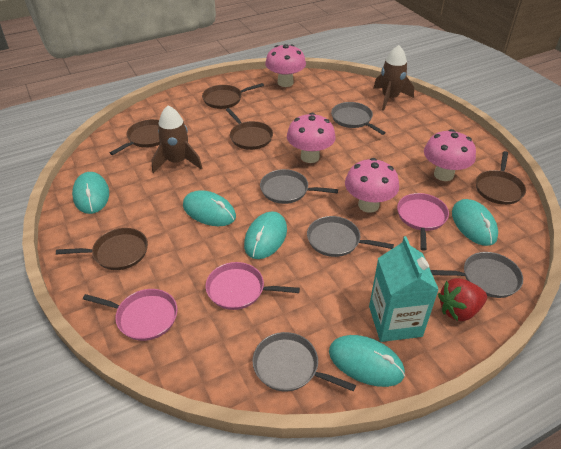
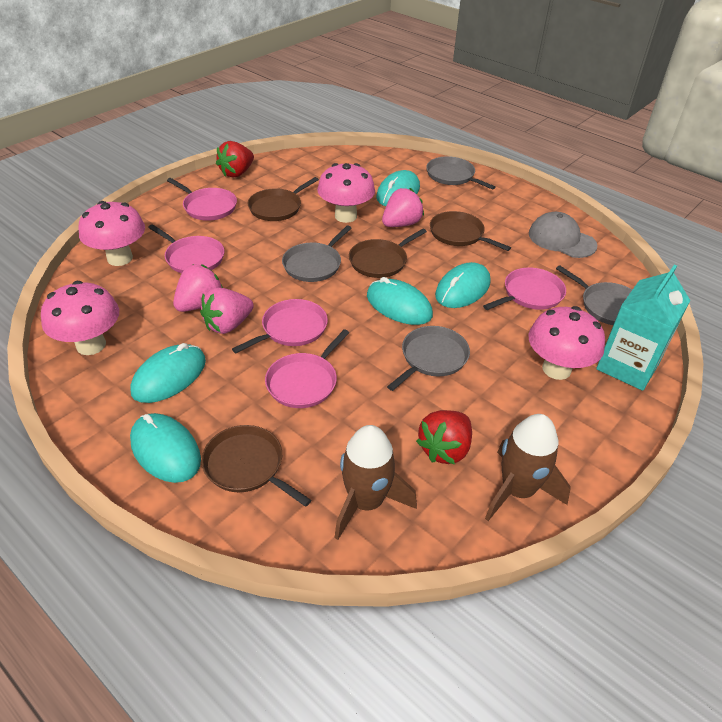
brown pan: 5 -> 4
grey cap: 0 -> 1
grey pan: 5 -> 4
pink pan: 3 -> 5
pink strawberry: 0 -> 3
red strawberry: 1 -> 2

